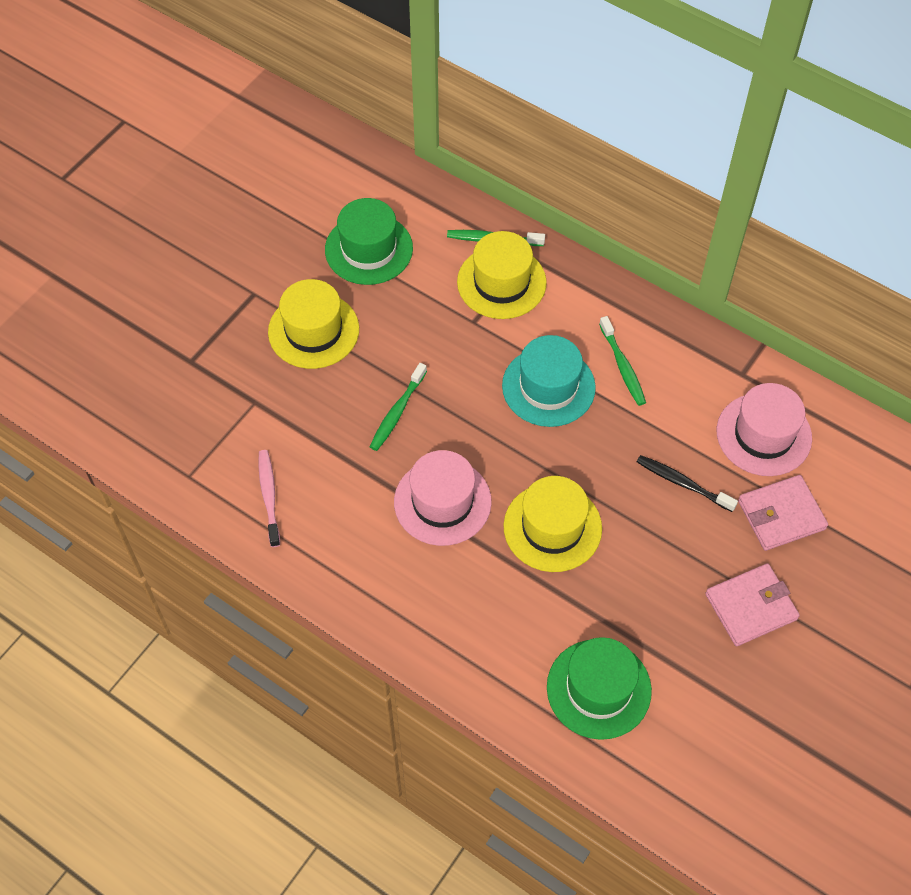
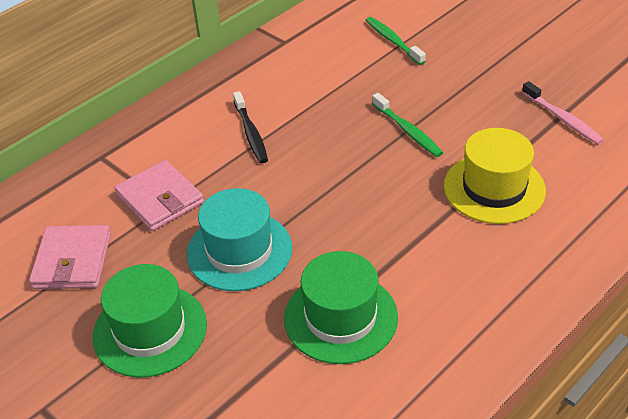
green toothbrush: 3 -> 2
pink hat: 2 -> 0
yellow hat: 3 -> 1

